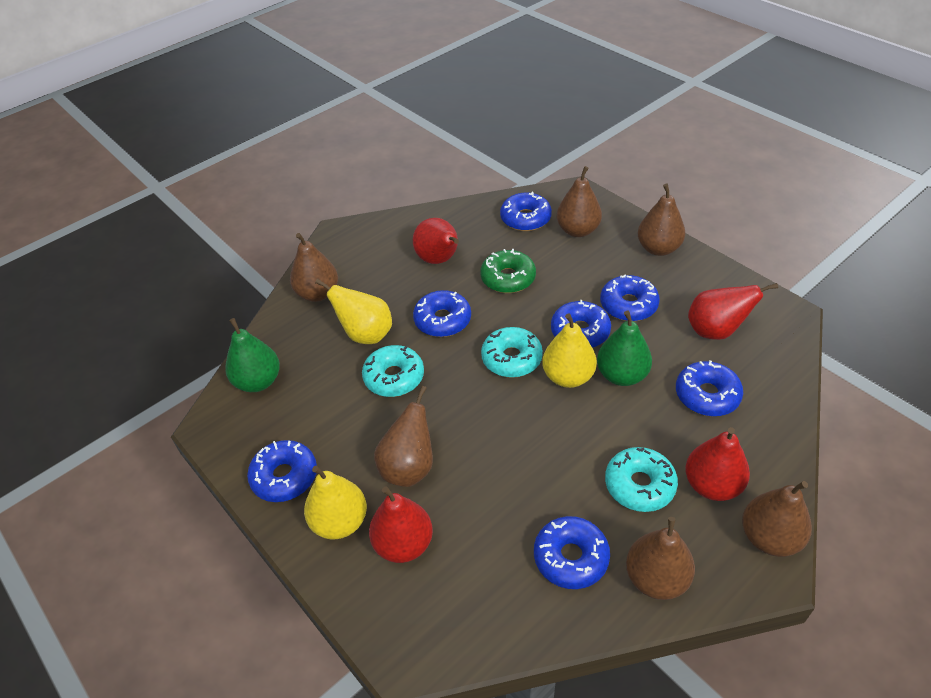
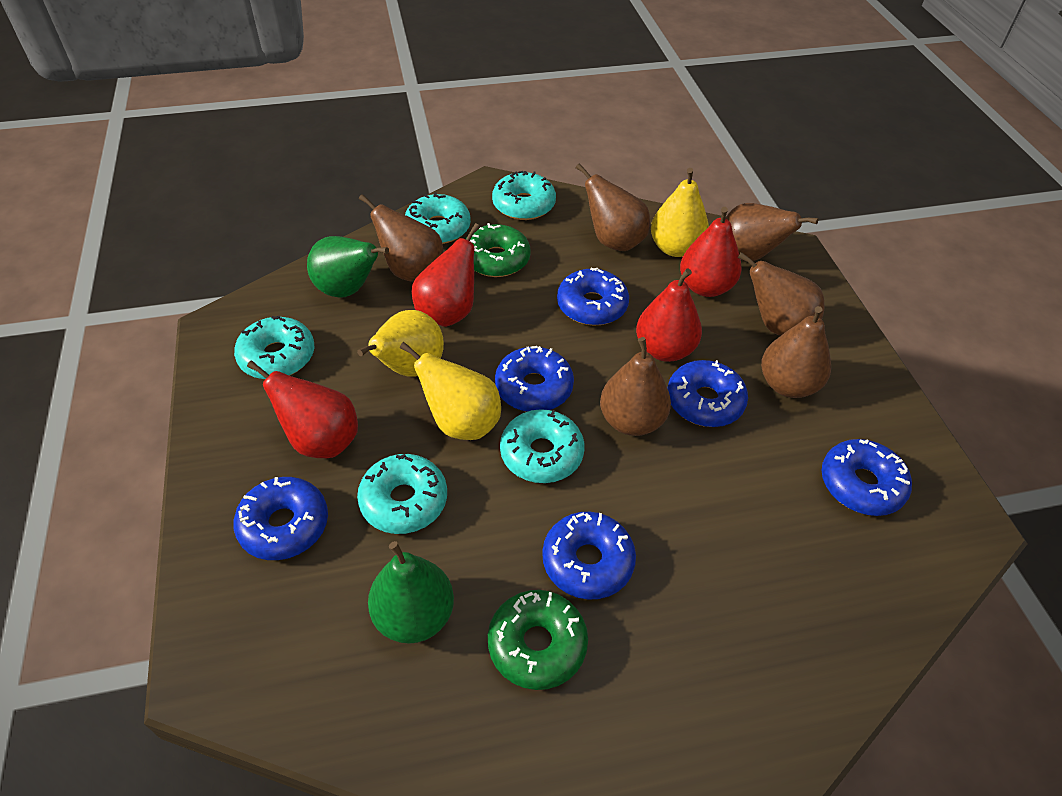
blue donut: 7 -> 6
green donut: 1 -> 2
turquoise donut: 3 -> 5

